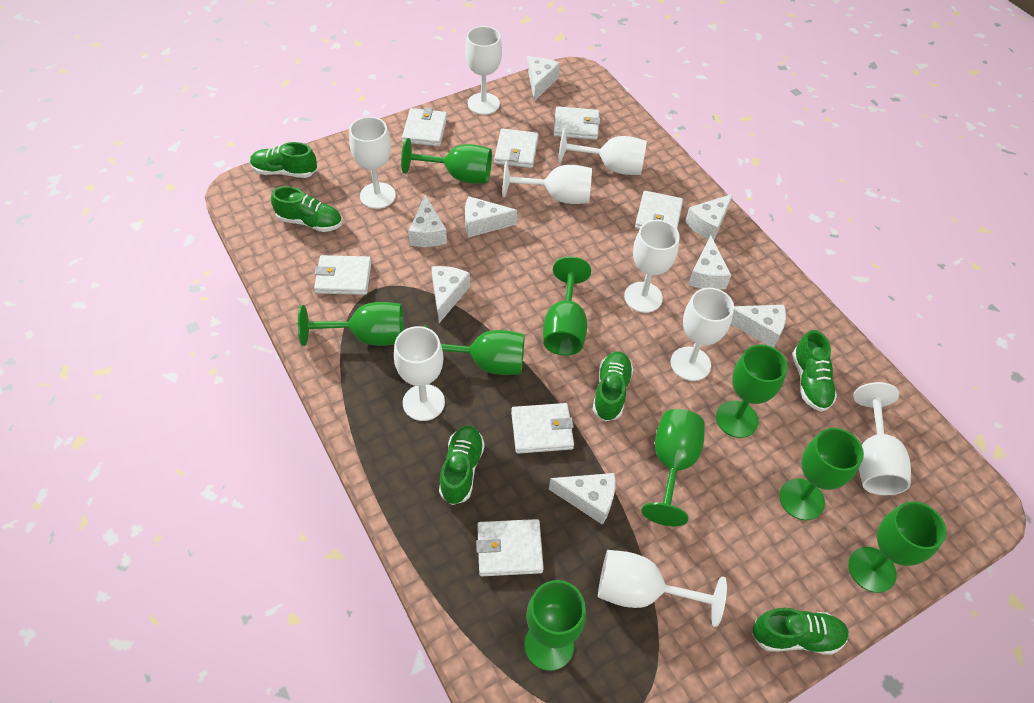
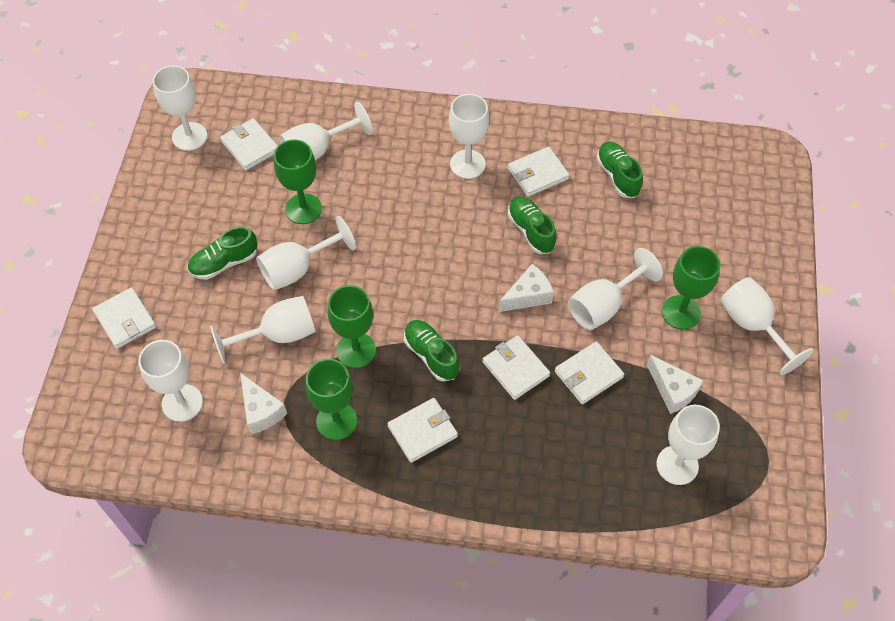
green goblet: 9 -> 4
green shoe: 6 -> 4
white cheese: 8 -> 3
white wallet: 7 -> 6

